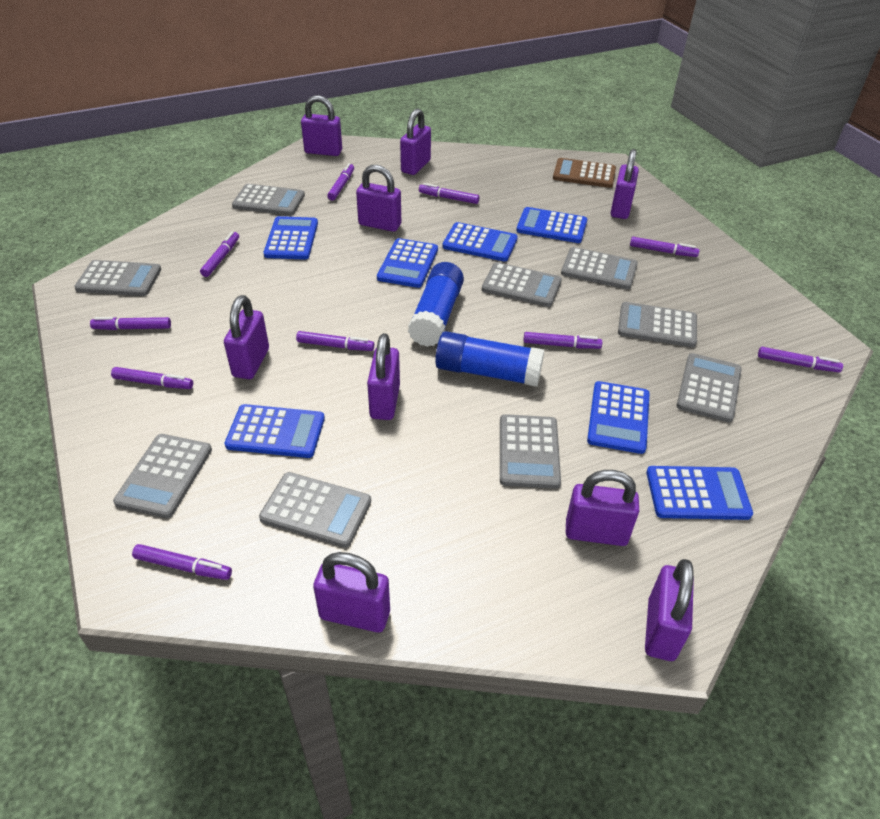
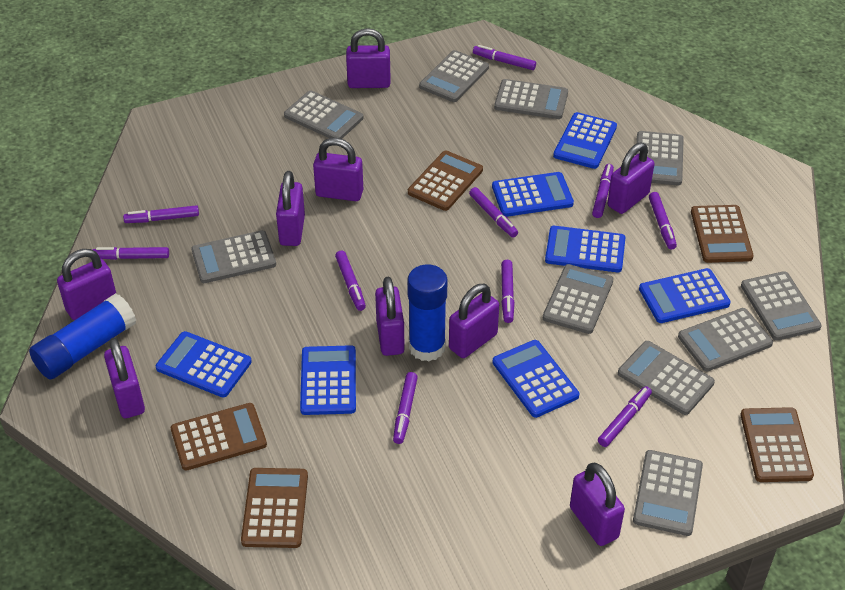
brown calculator: 1 -> 5
grey calculator: 9 -> 10

